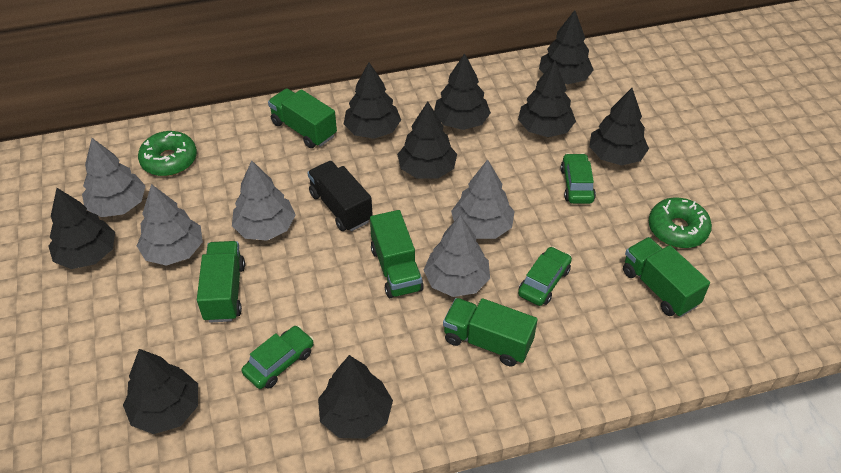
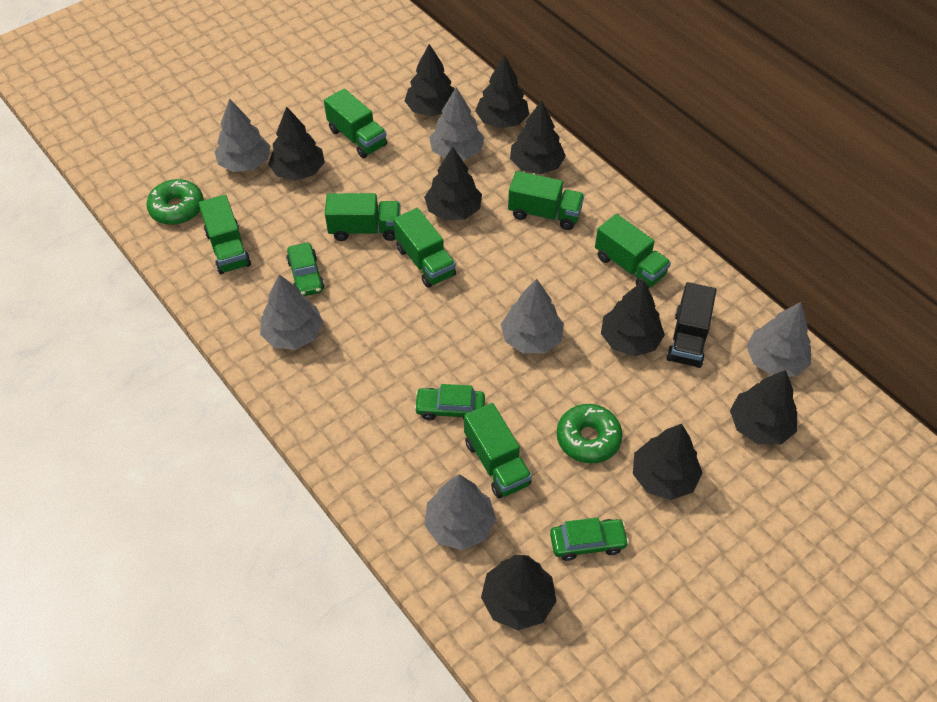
green truck: 5 -> 7
grey tree: 5 -> 6

